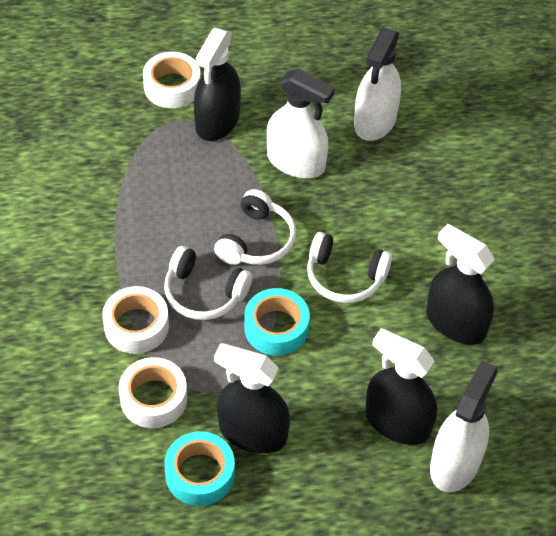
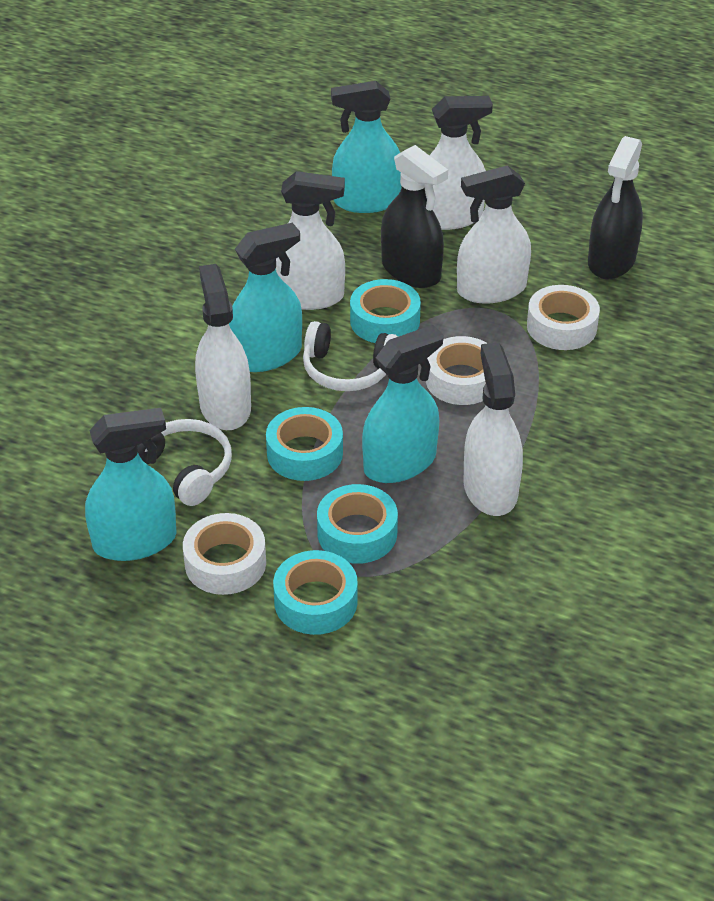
black spray bottle: 4 -> 2
turquoise spray bottle: 0 -> 4
turquoise tape: 2 -> 4
white headphones: 3 -> 2
white spray bottle: 3 -> 5

